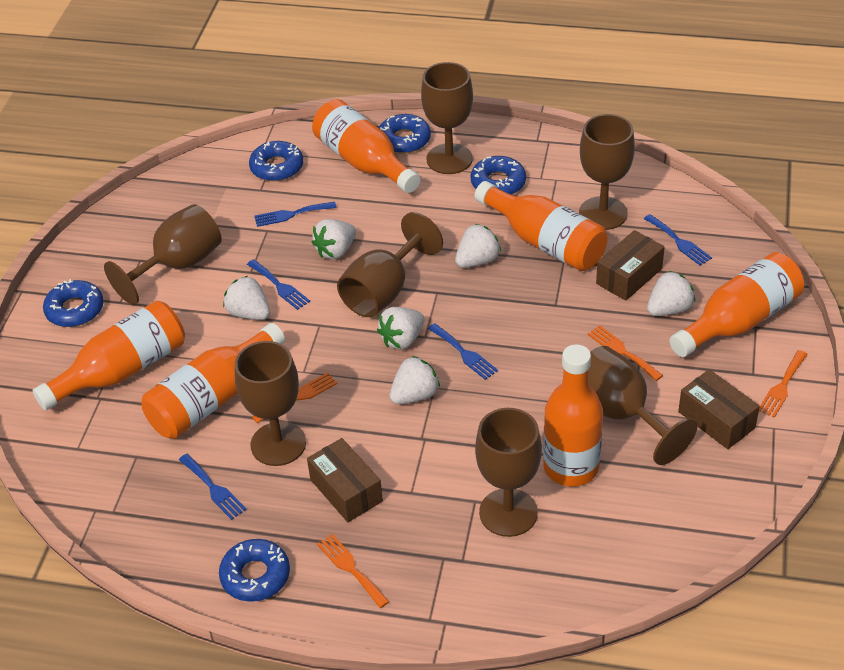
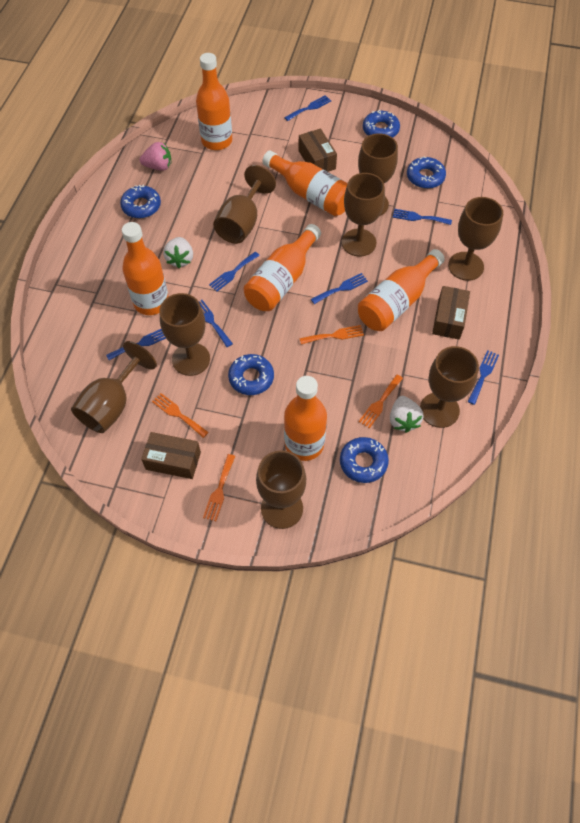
blue fork: 5 -> 7
brown goblet: 7 -> 8
pink strawberry: 0 -> 1
white strawberry: 6 -> 2

